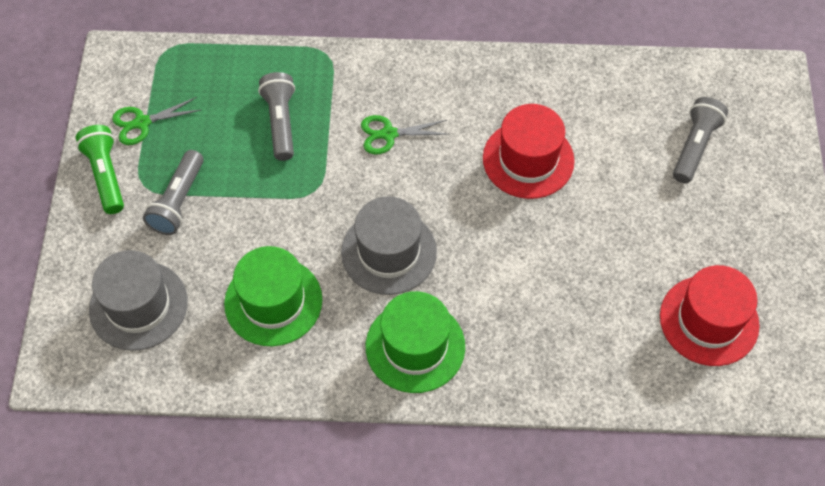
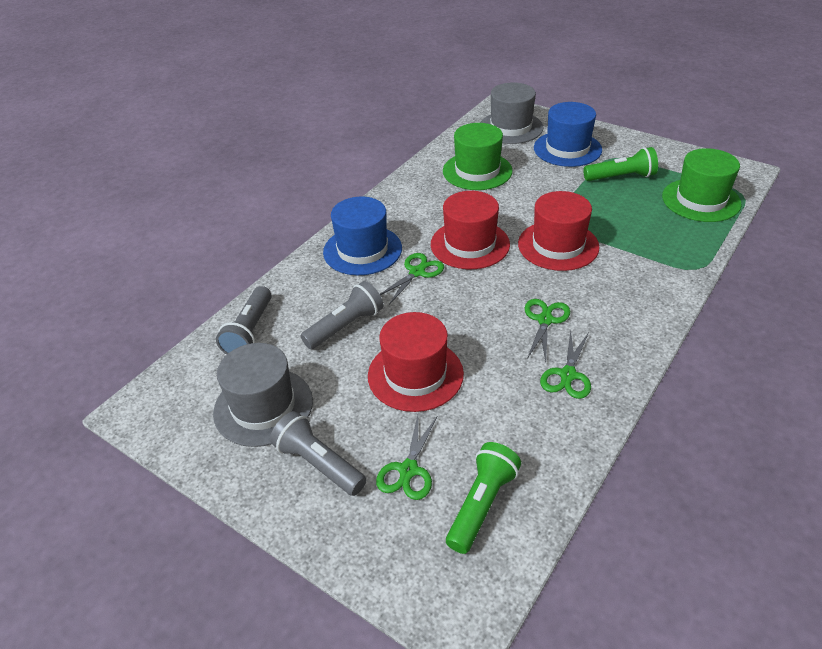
blue hat: 0 -> 2
green flashlight: 1 -> 2
green scissors: 2 -> 4
red hat: 2 -> 3

